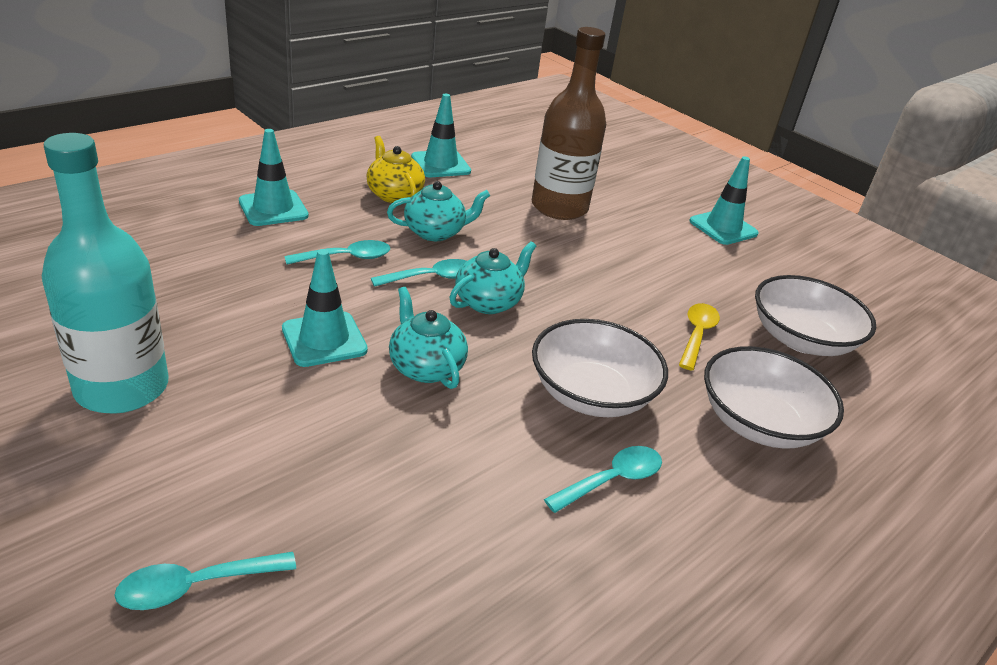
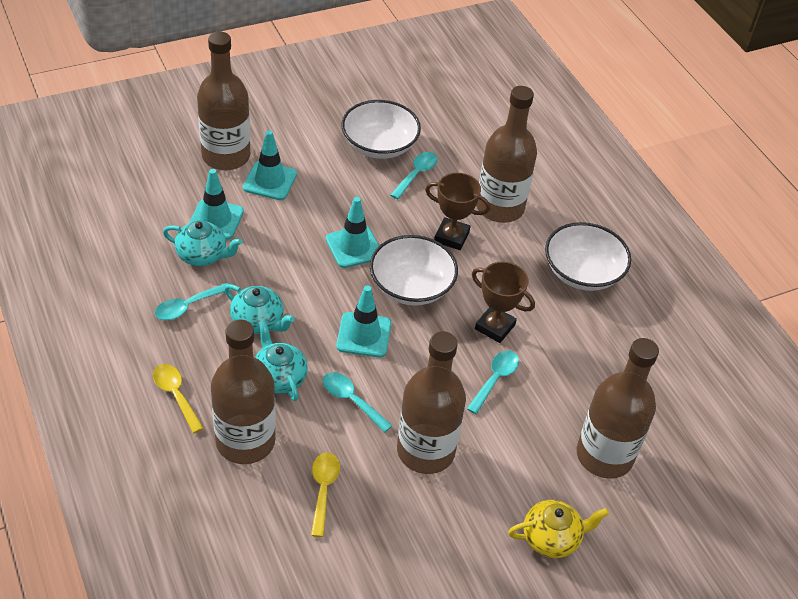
brown bottle: 1 -> 5
brown trophy: 0 -> 2
turquoise bottle: 1 -> 0
yellow spoon: 1 -> 2

